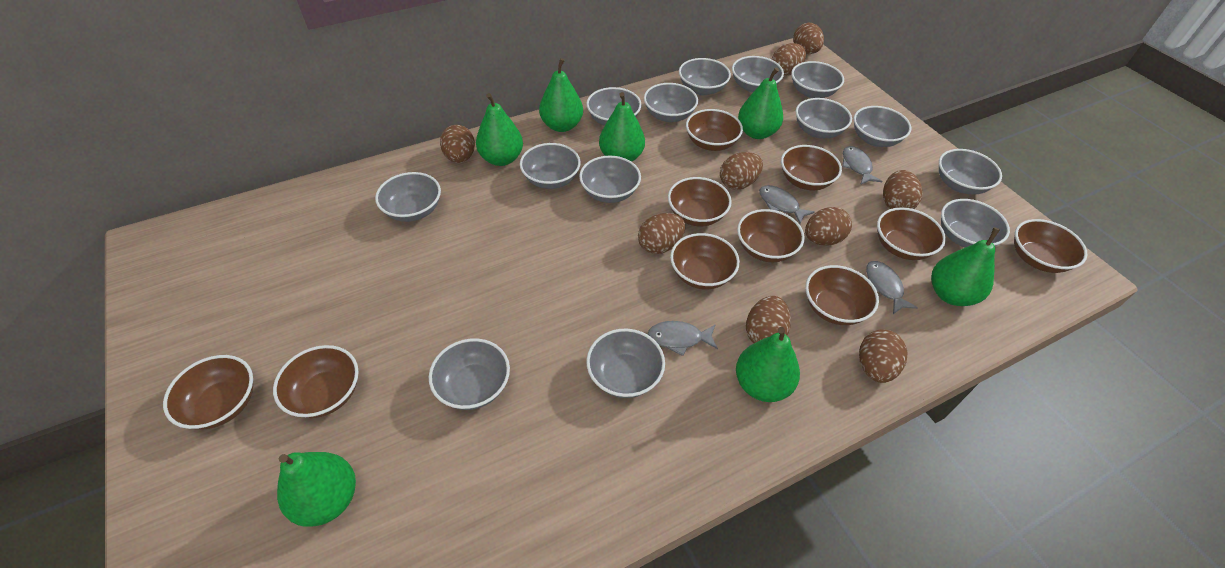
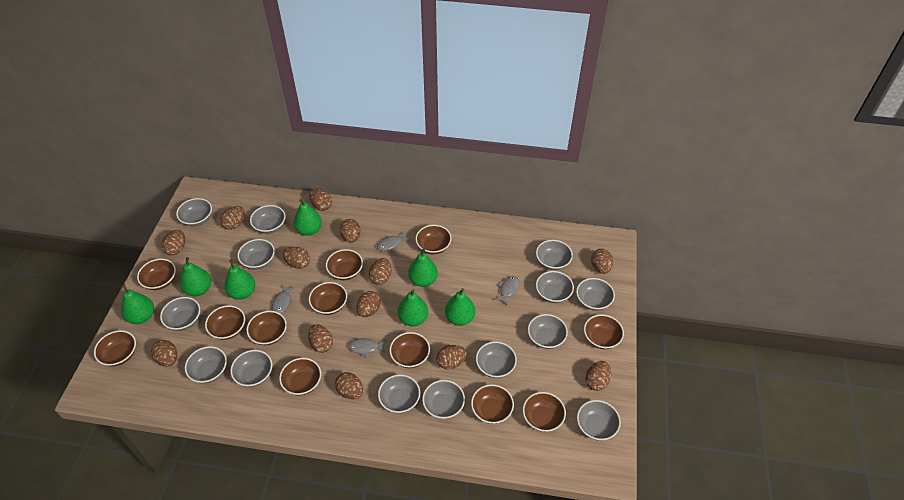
brown bowl: 10 -> 12
brown egg: 9 -> 13

